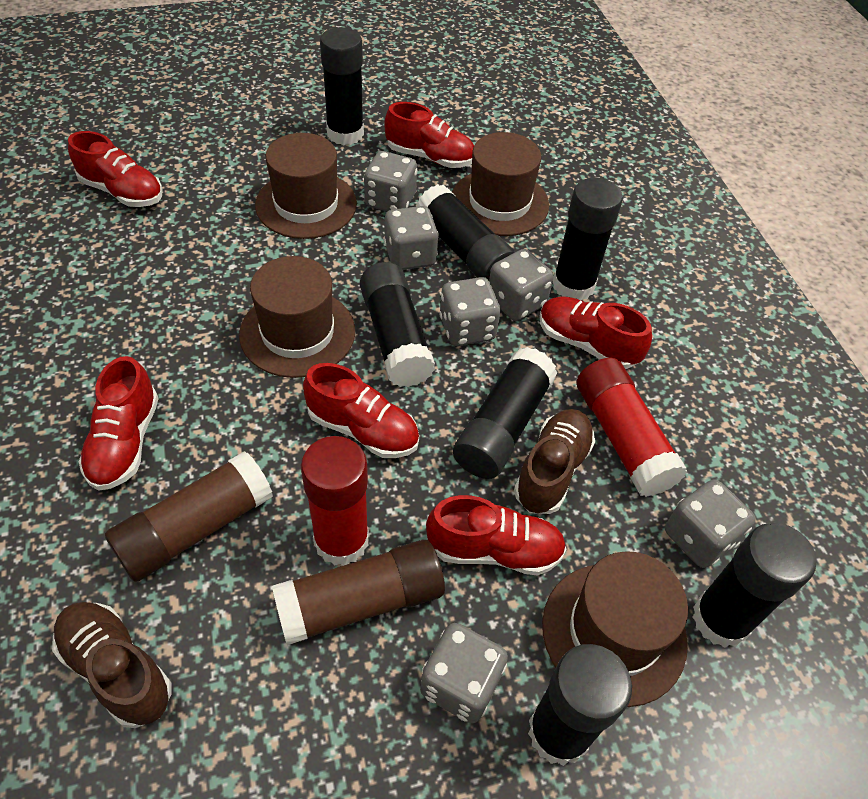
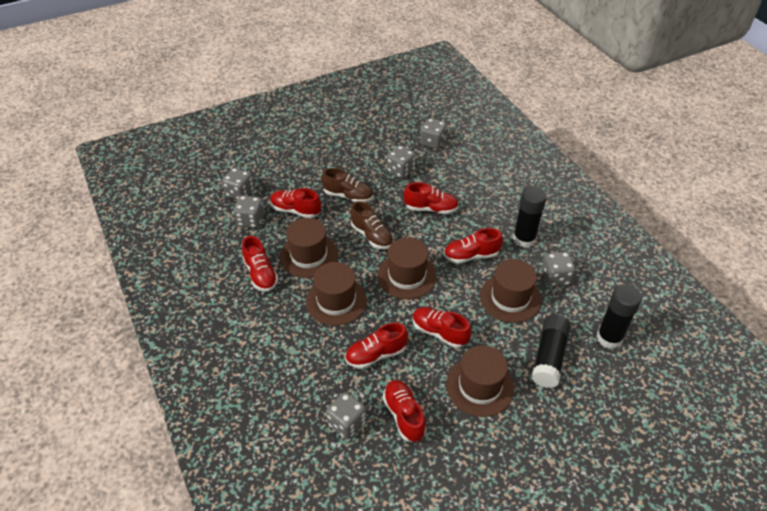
black glue stick: 7 -> 3
brown glue stick: 2 -> 0
brown hat: 4 -> 5
red glue stick: 2 -> 0
red shoe: 6 -> 7

